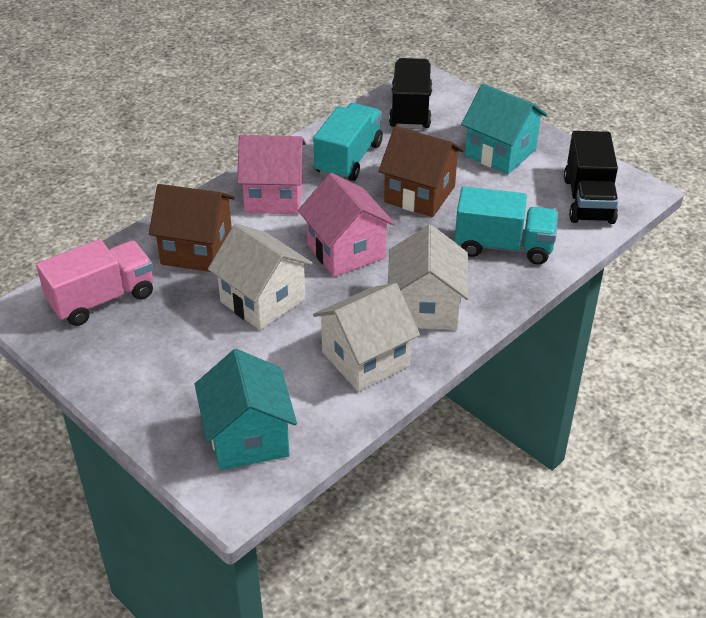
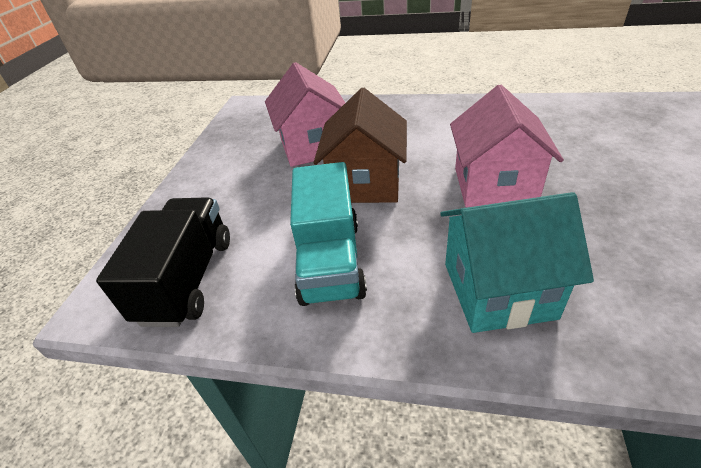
black truck: 2 -> 1
brown house: 2 -> 1
pink truck: 1 -> 0
turquoise house: 2 -> 1
turquoise truck: 2 -> 1
white house: 3 -> 0

